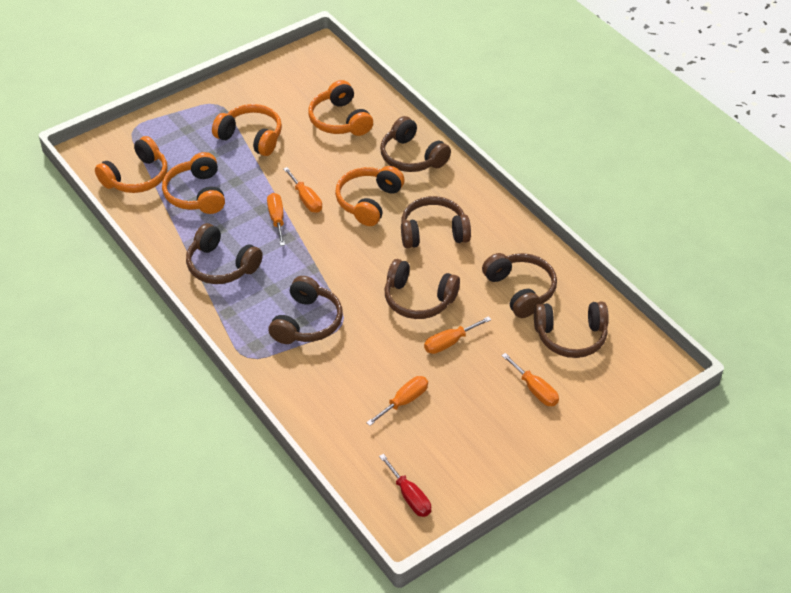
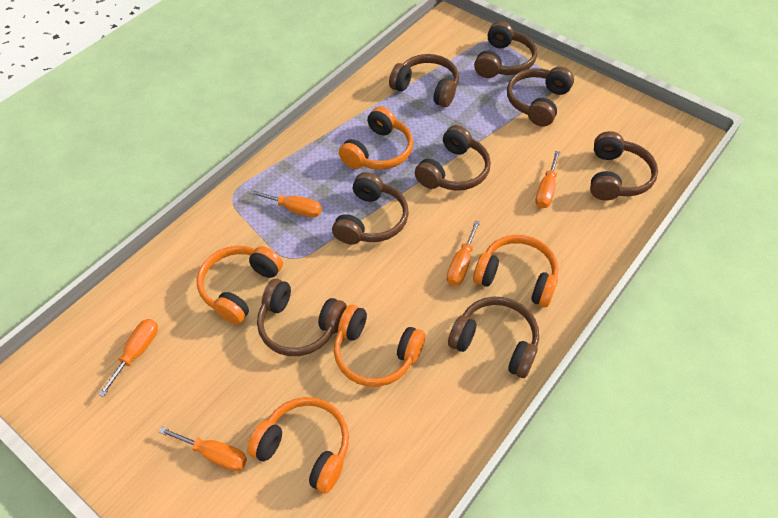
brown headphones: 7 -> 8
red screwdriver: 1 -> 0

